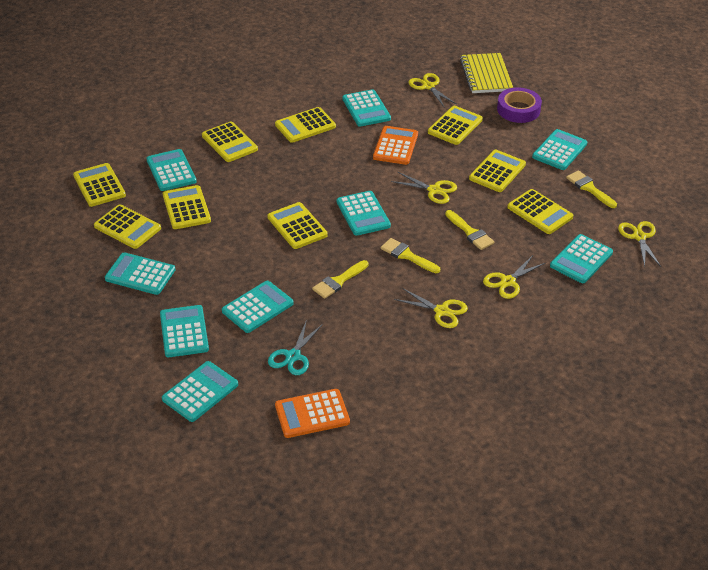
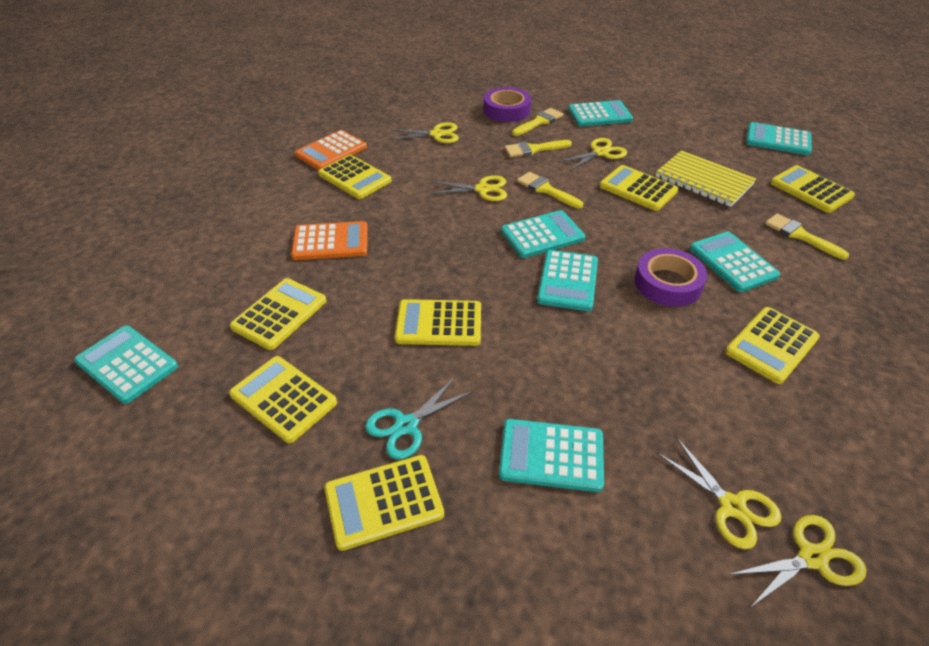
purple tape: 1 -> 2
turquoise calculator: 9 -> 7
yellow calculator: 9 -> 8

